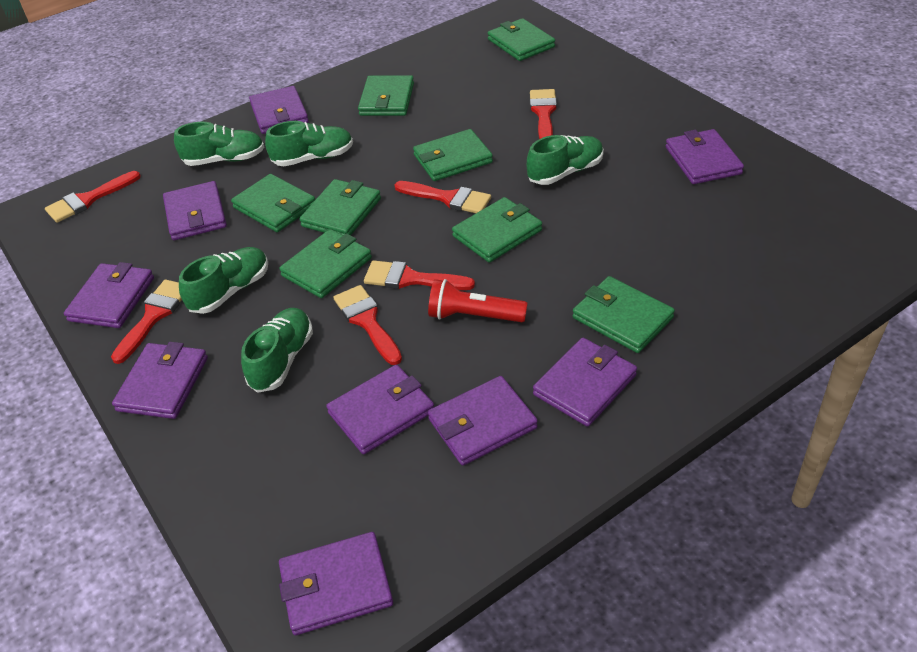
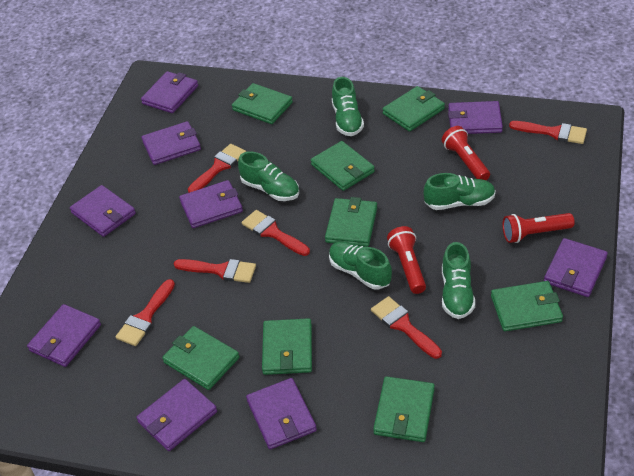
red flashlight: 1 -> 3

